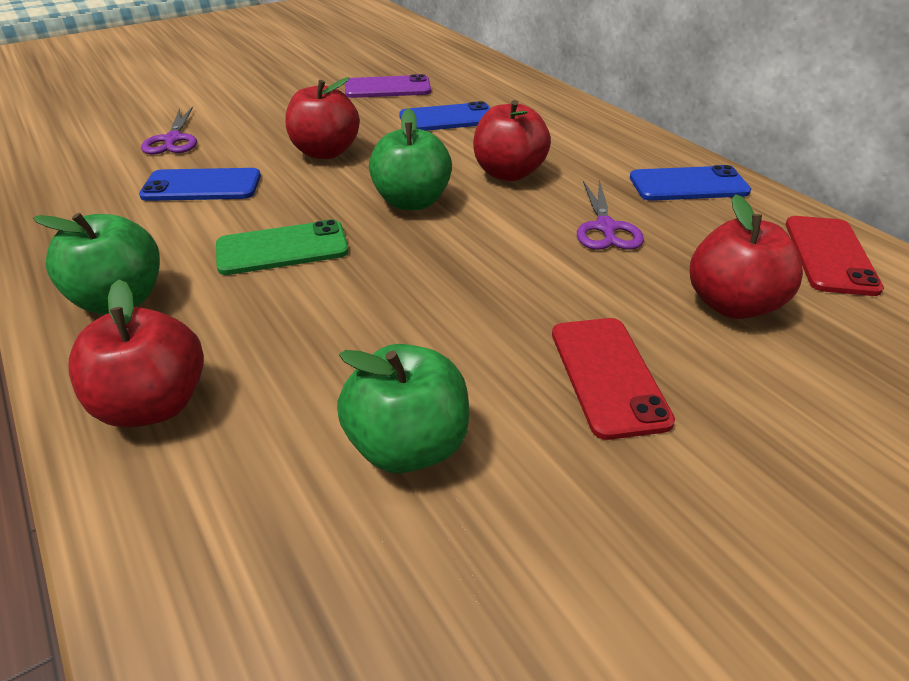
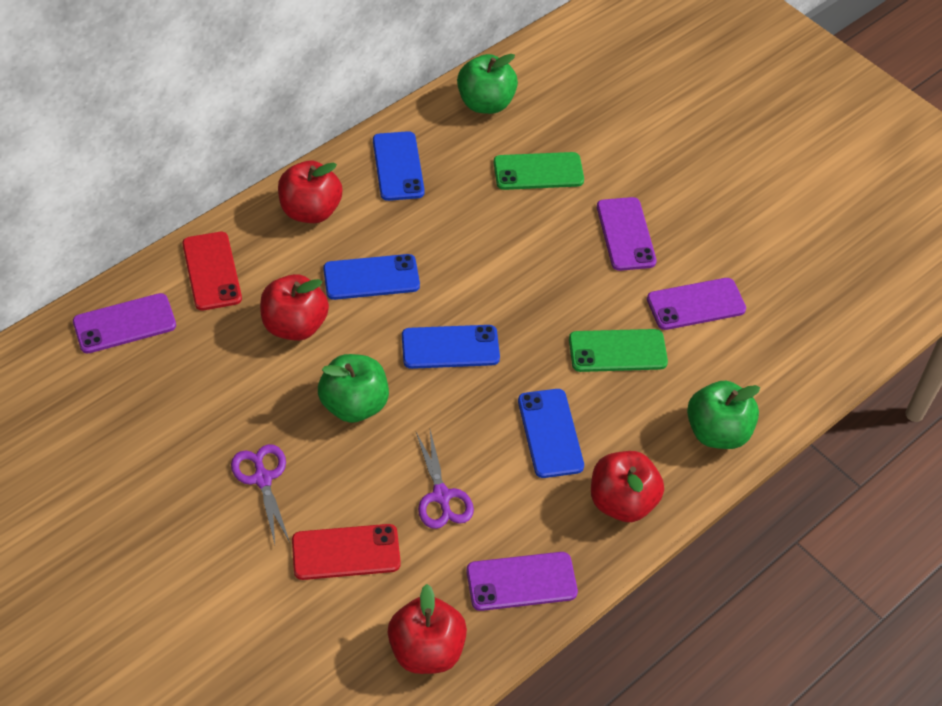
blue phone: 3 -> 4
green phone: 1 -> 2
purple phone: 1 -> 4

